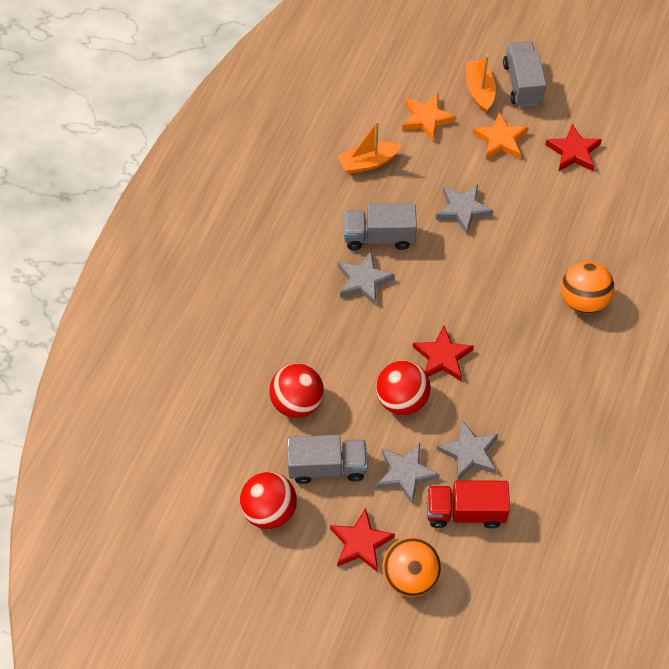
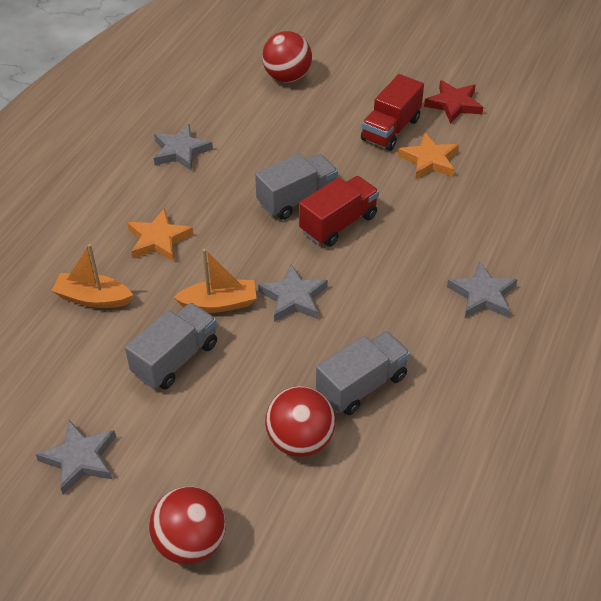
orange ball: 2 -> 0
red star: 3 -> 1
red truck: 1 -> 2

